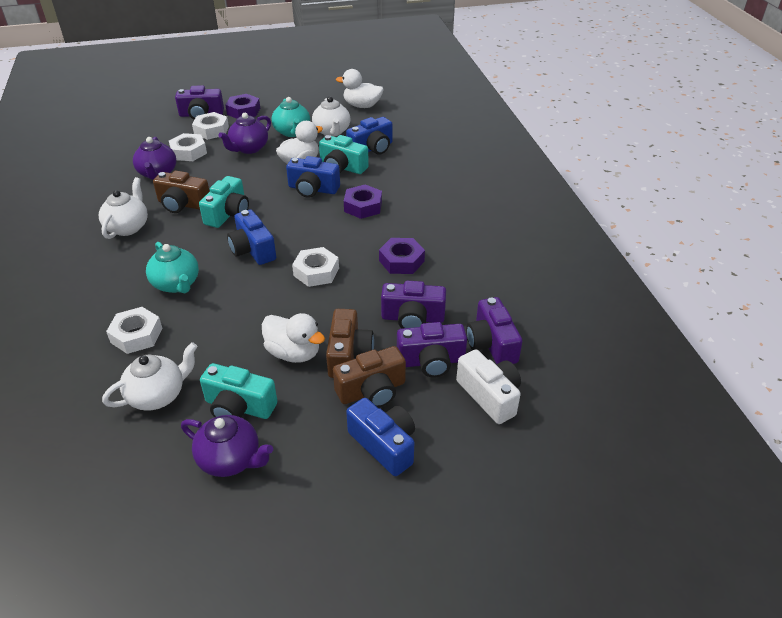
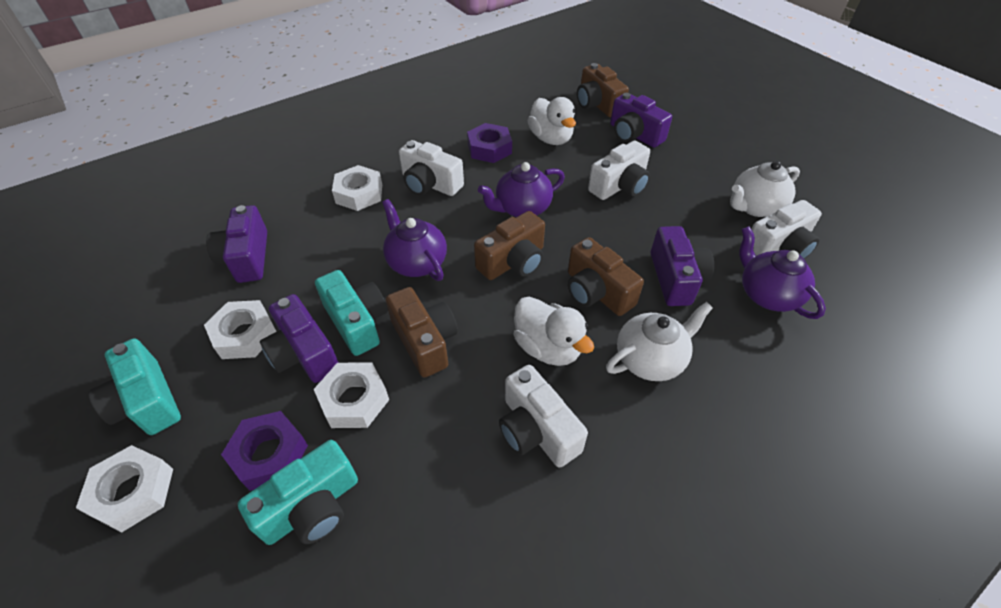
blue camera: 4 -> 0
brown camera: 3 -> 4
purple nut: 3 -> 2
turquoise teapot: 2 -> 0
white camera: 1 -> 4
white duck: 3 -> 2
white teapot: 3 -> 2

